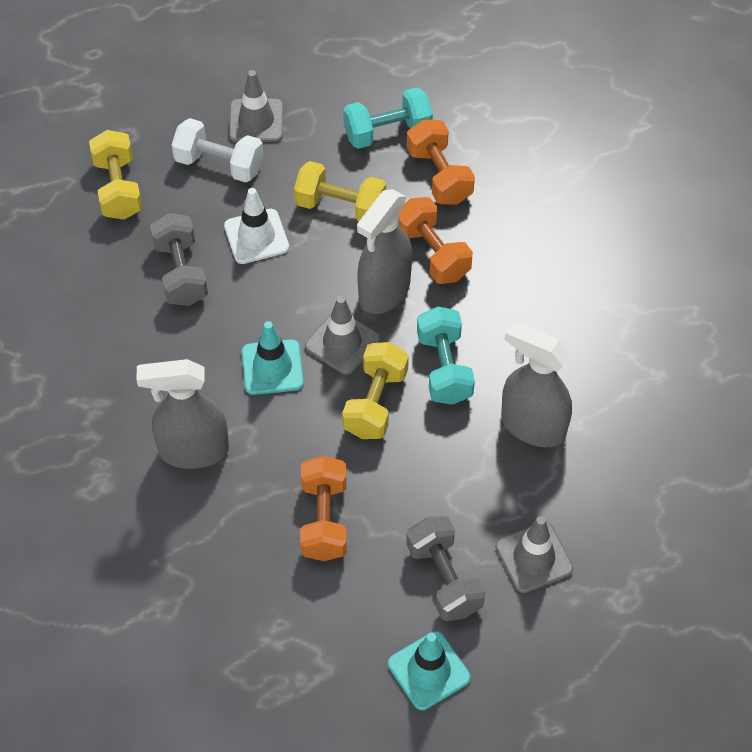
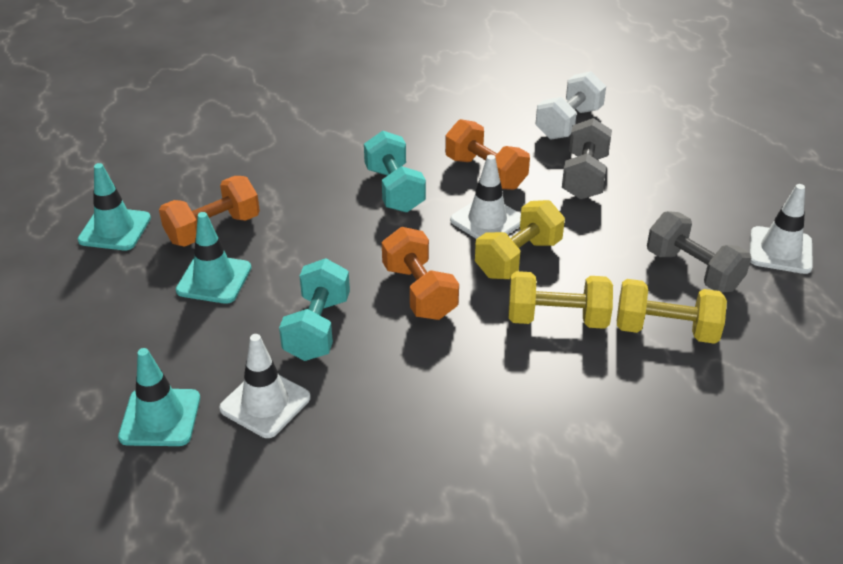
grey spray bottle: 3 -> 0
grey traffic cone: 3 -> 0
turquoise traffic cone: 2 -> 3
white traffic cone: 1 -> 3

